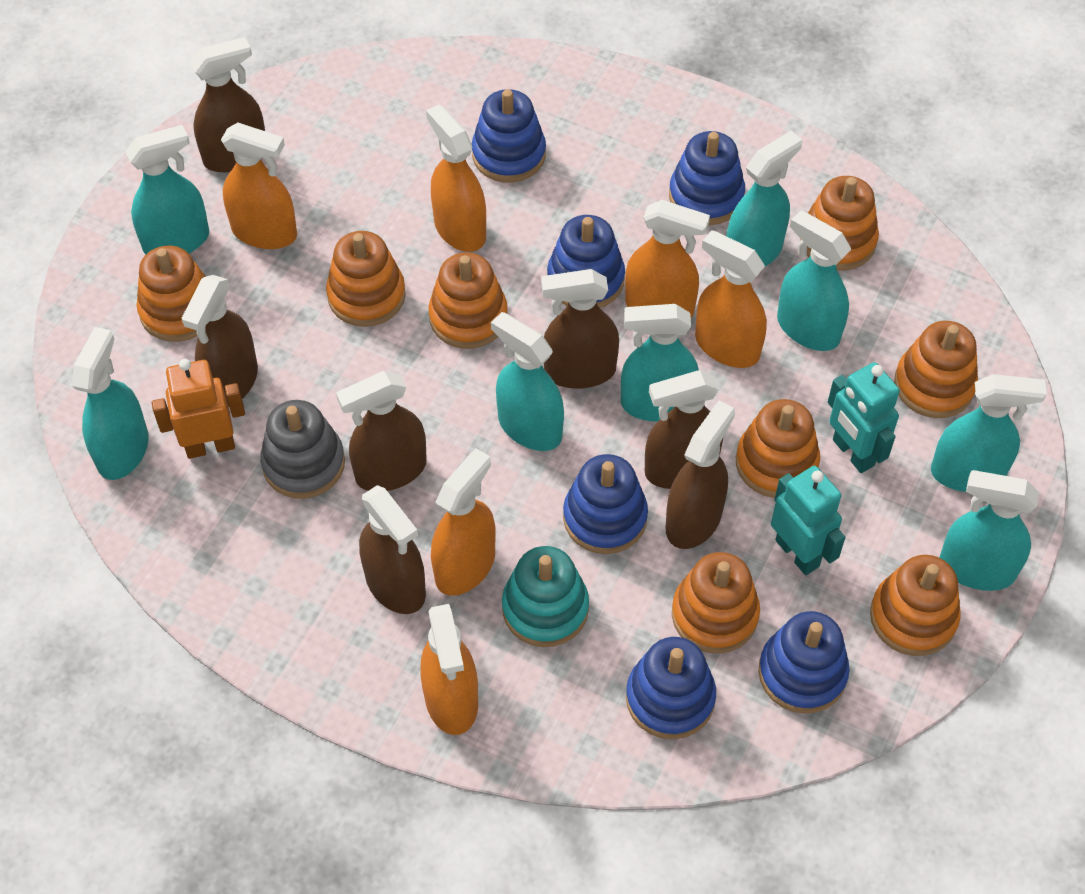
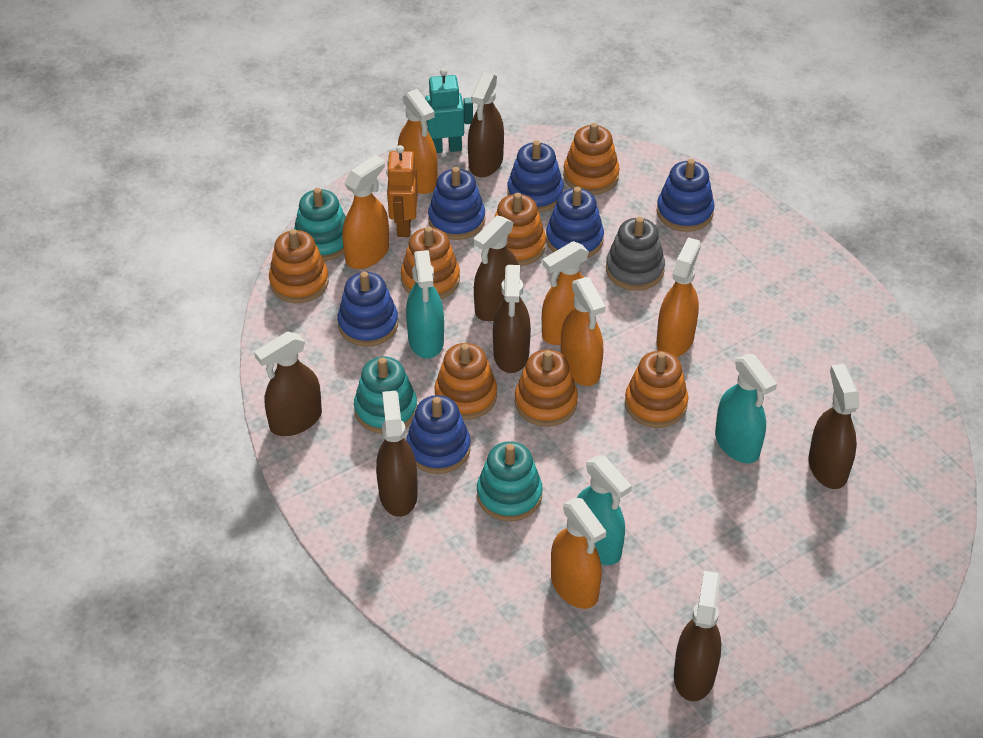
orange stacking toy: 8 -> 7
turquoise robot: 2 -> 1
turquoise spray bottle: 8 -> 3
turquoise stacking toy: 1 -> 3

